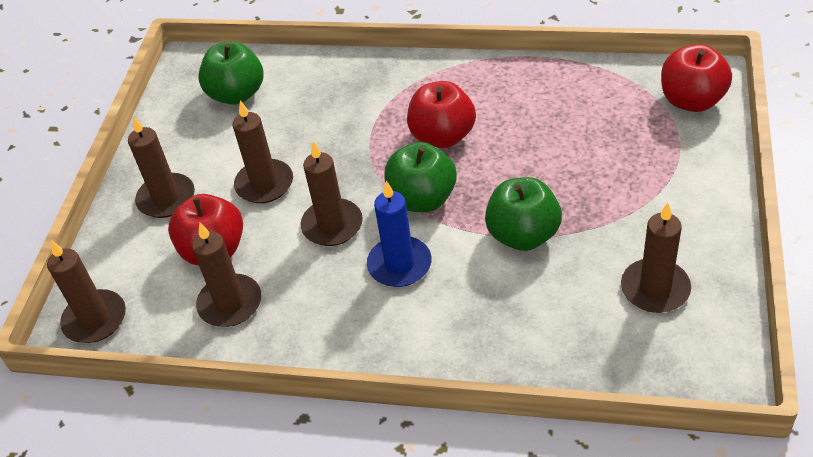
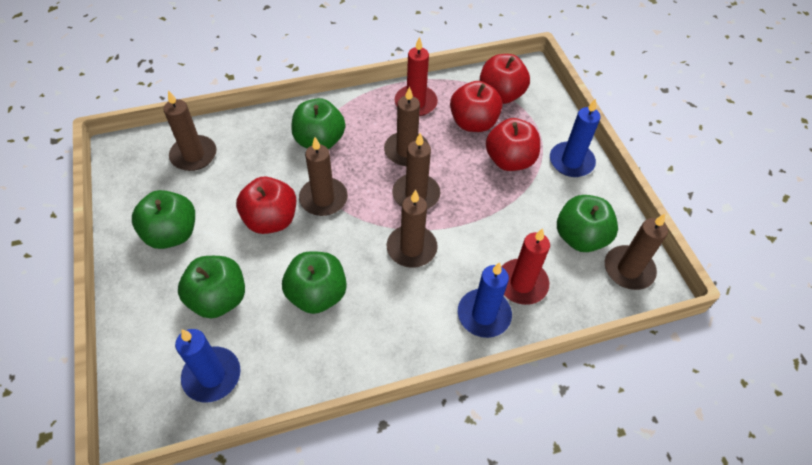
blue candle: 1 -> 3
green apple: 3 -> 5
red apple: 3 -> 4
red candle: 0 -> 2

